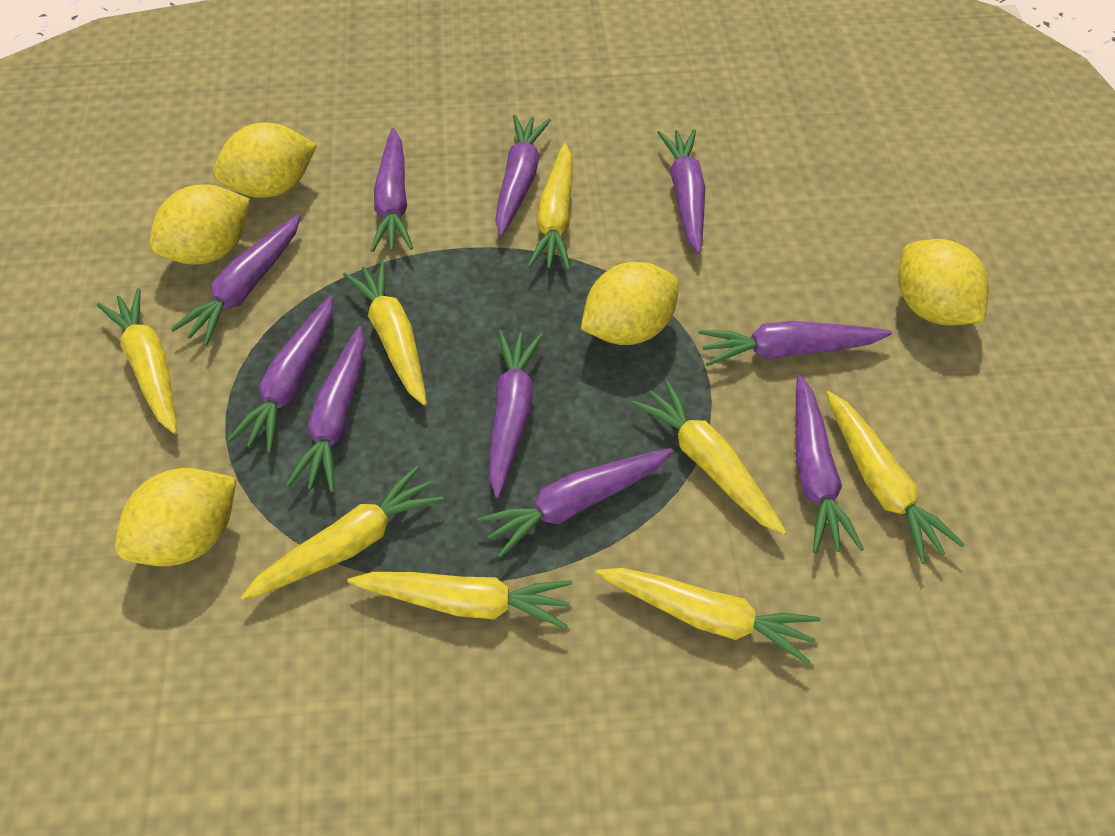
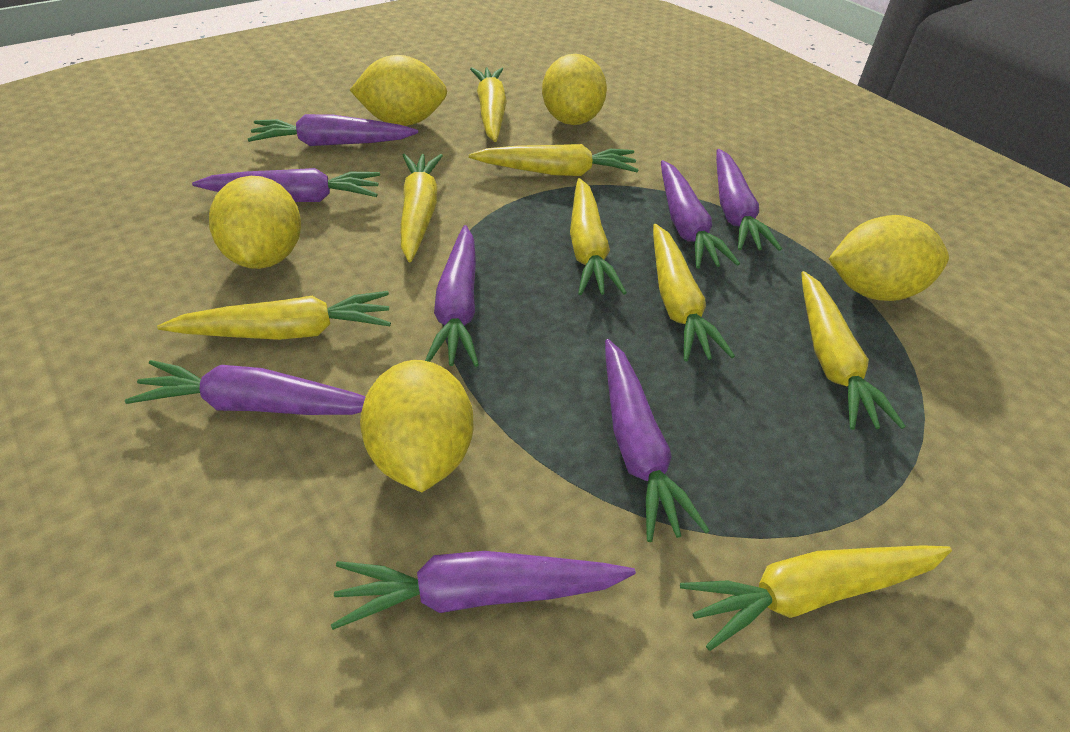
purple carrot: 10 -> 8

